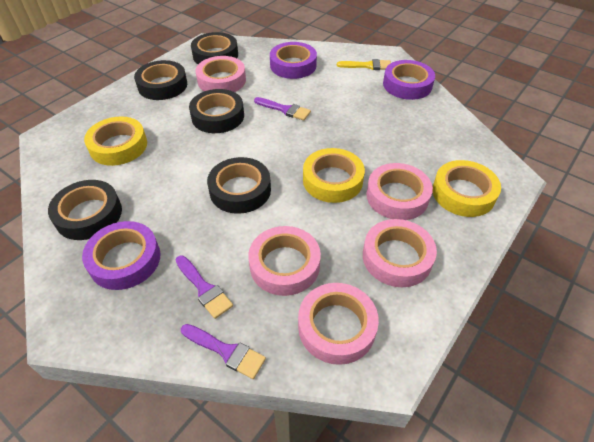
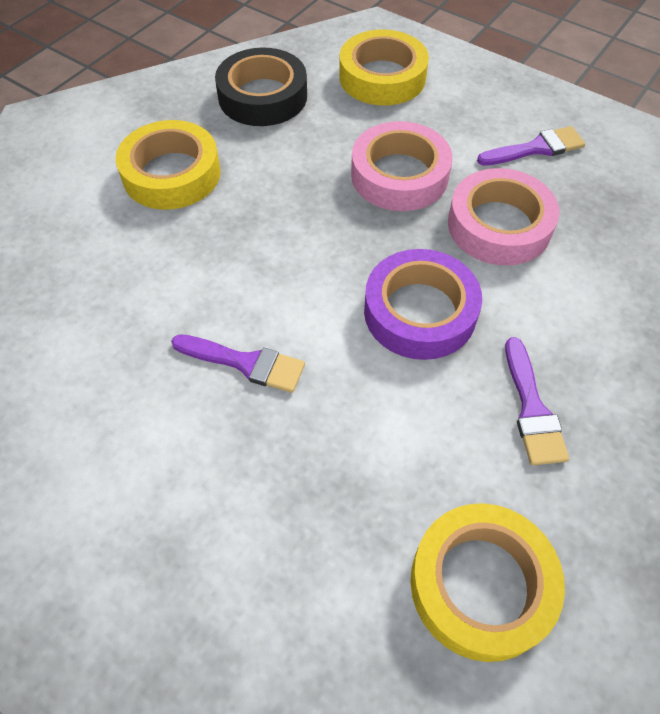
black tape: 5 -> 1
pink tape: 5 -> 2
purple tape: 3 -> 1
yellow brush: 1 -> 0

